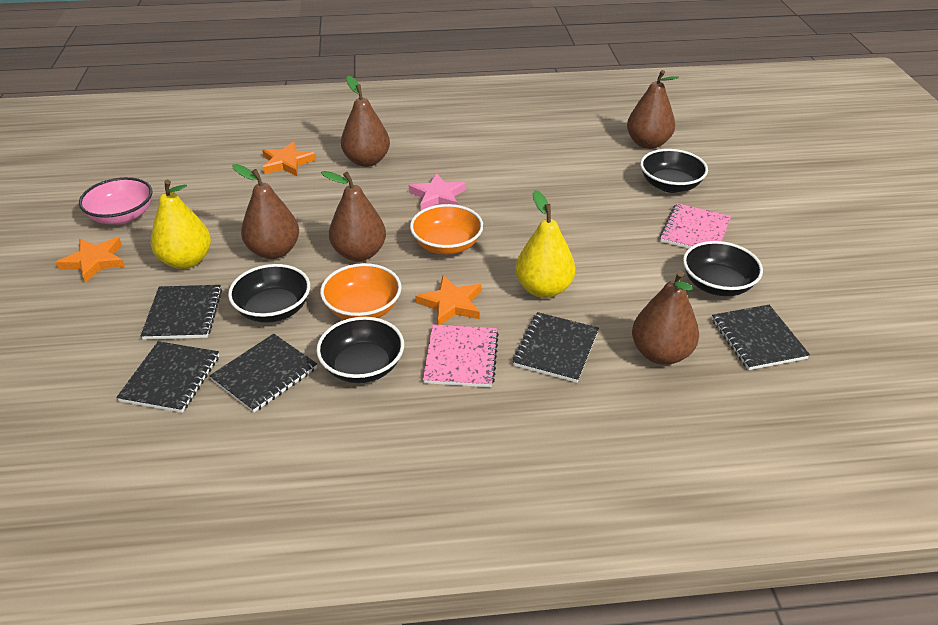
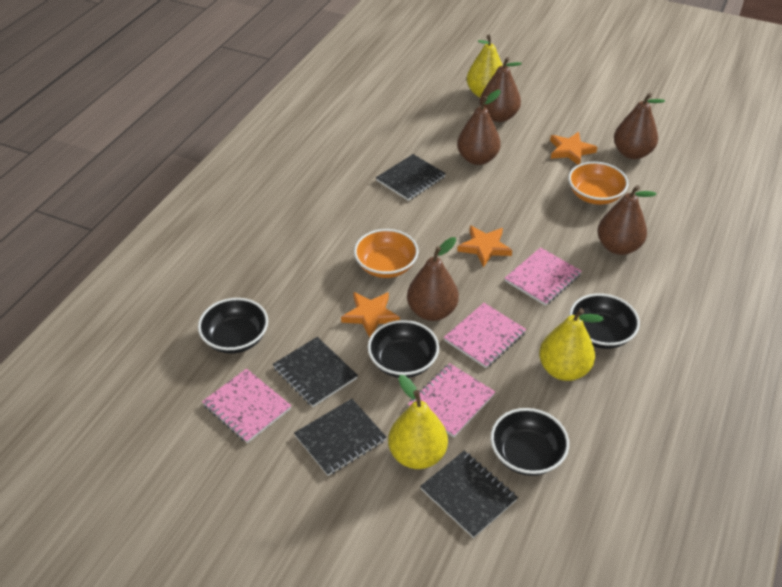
black notebook: 5 -> 4
pink bowl: 1 -> 0
pink notebook: 2 -> 4
pink star: 1 -> 0
yellow pear: 2 -> 3

